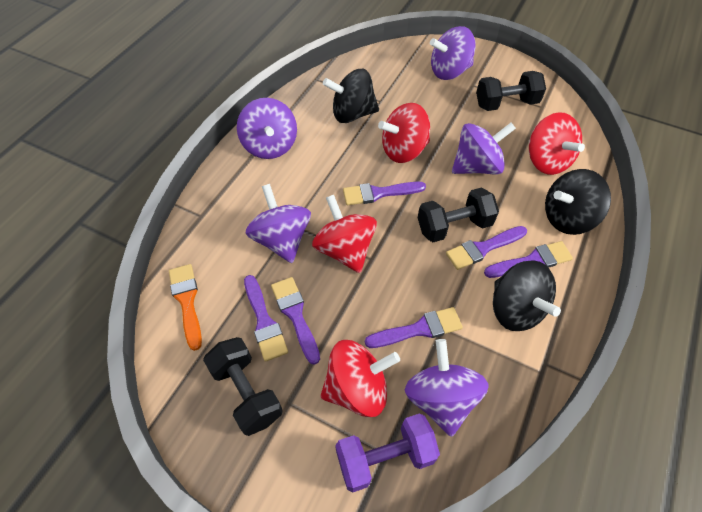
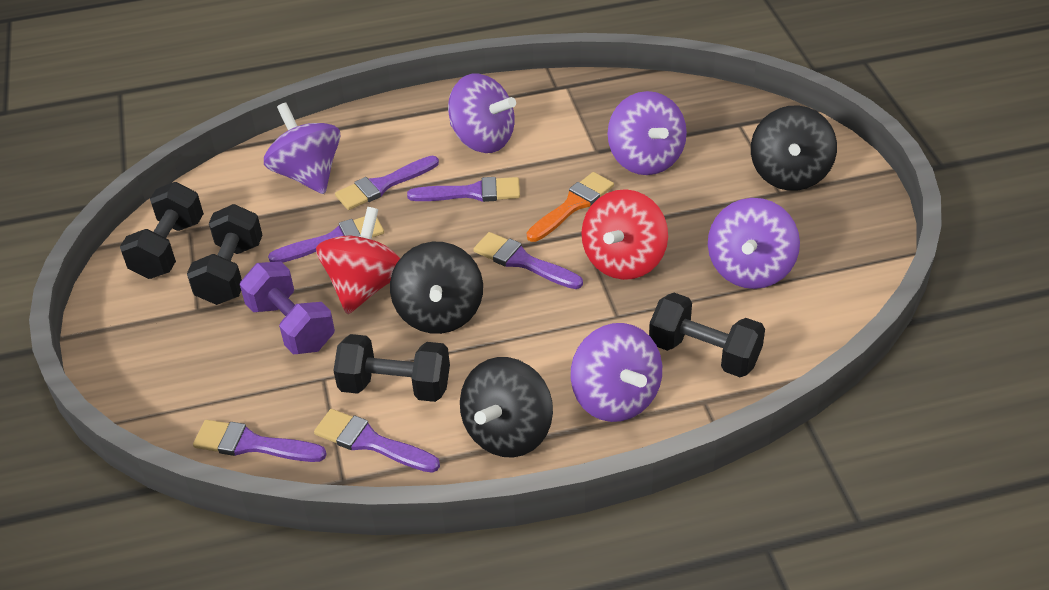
black dumbbell: 3 -> 4
red spinning top: 4 -> 2

